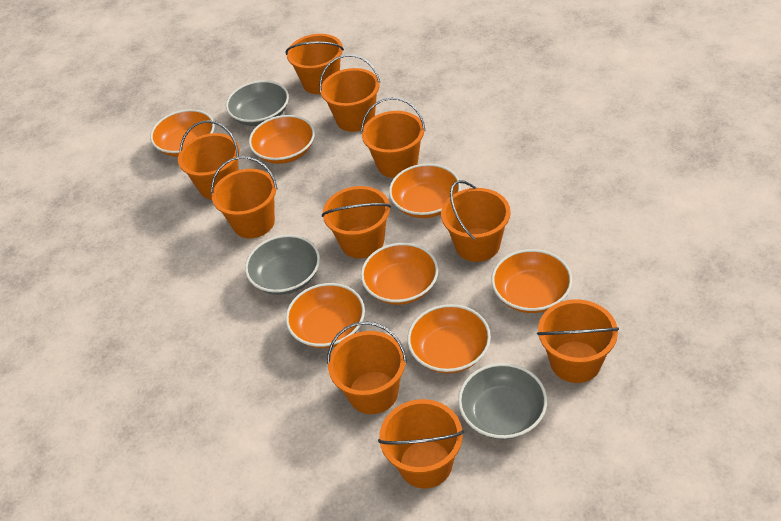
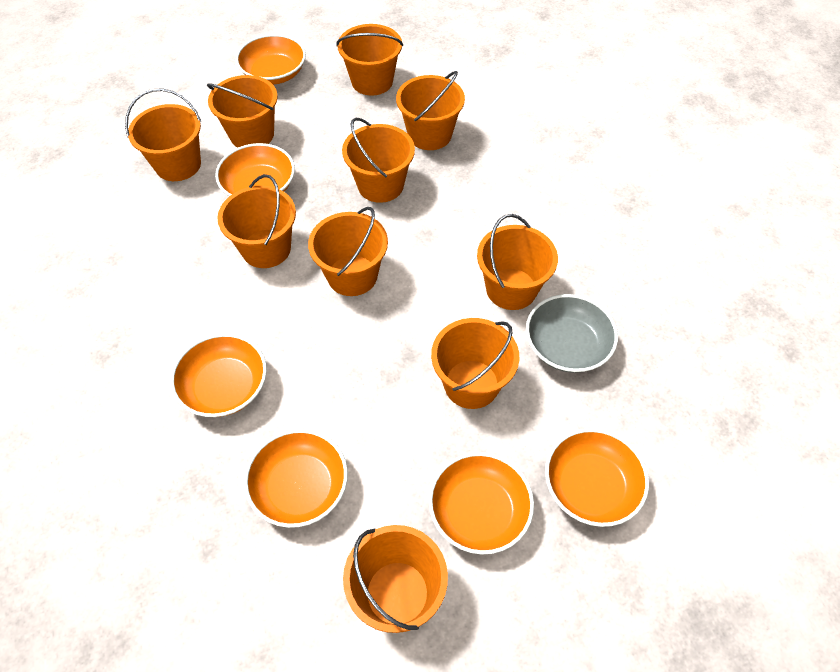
grey bowl: 3 -> 1
orange bowl: 7 -> 6

